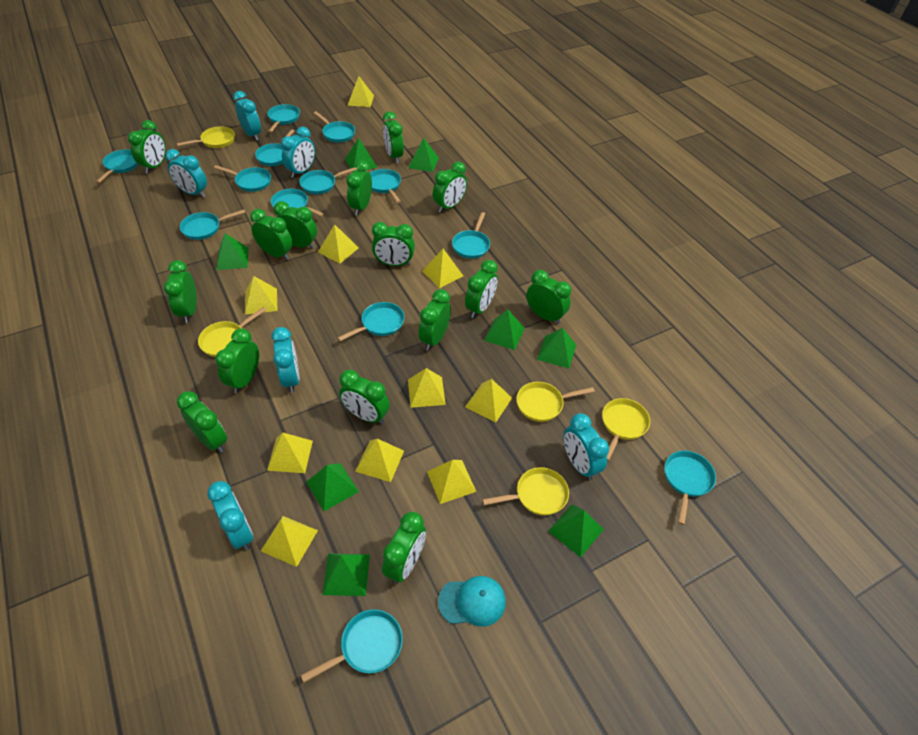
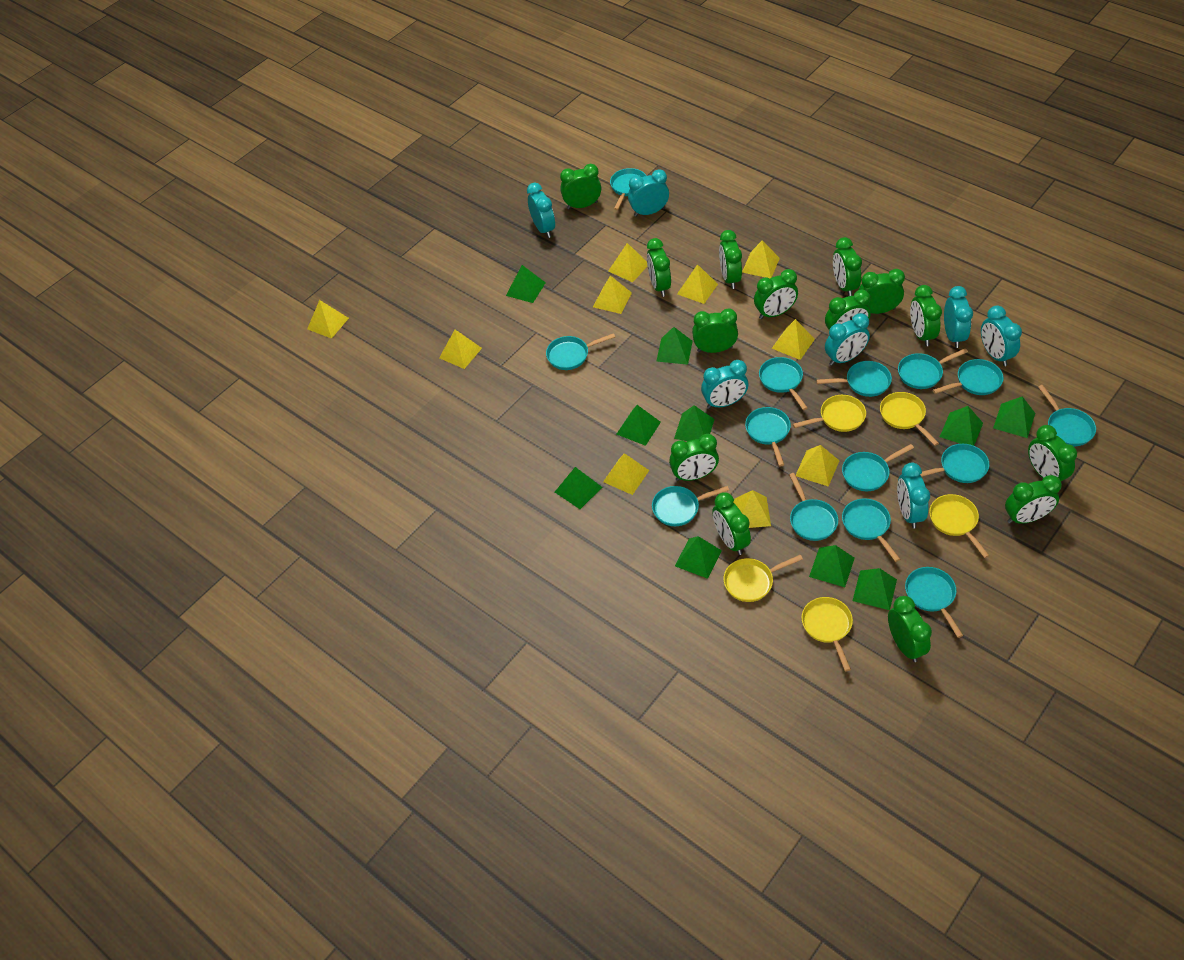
green clock: 15 -> 14
green pyramid: 8 -> 10
turquoise cap: 1 -> 0
turquoise clock: 6 -> 7
turquoise pan: 13 -> 14

